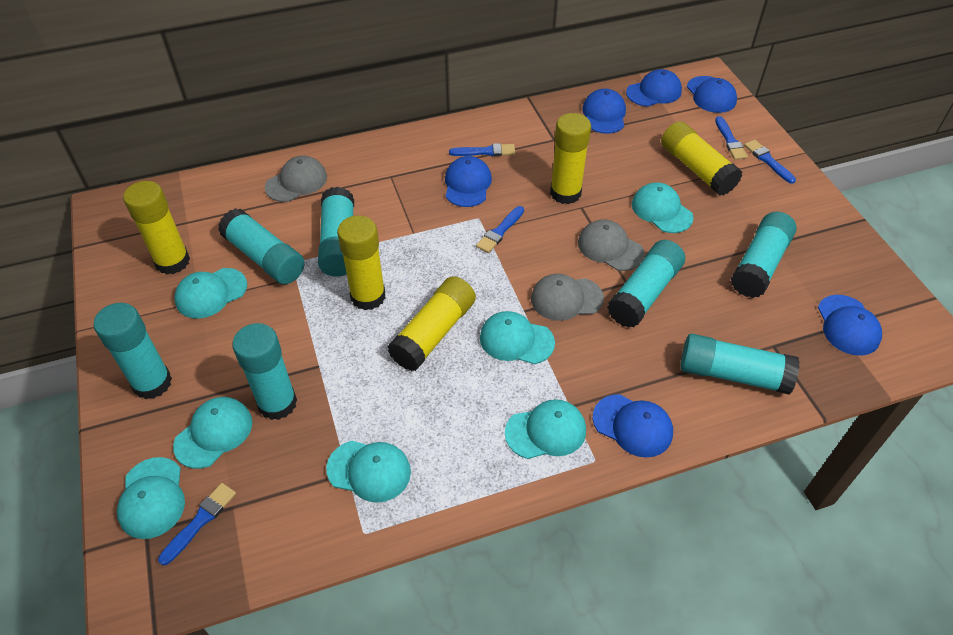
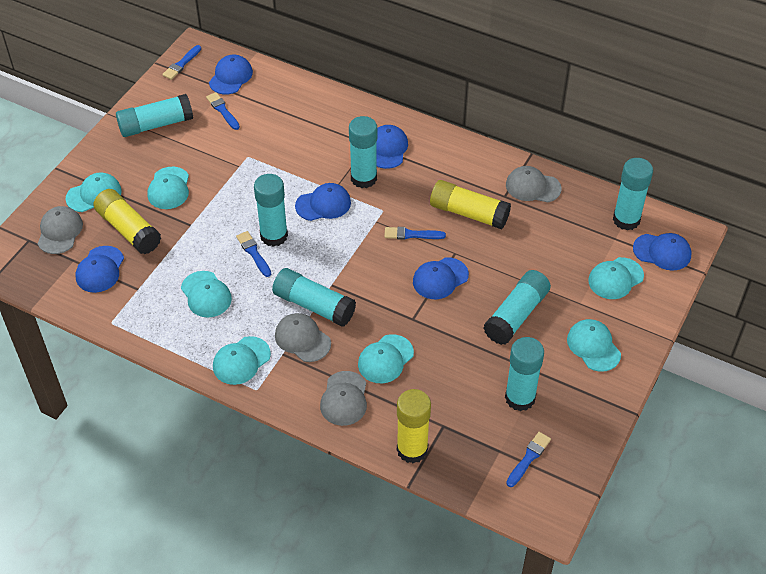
grey cap: 3 -> 4
yellow glue stick: 5 -> 3

